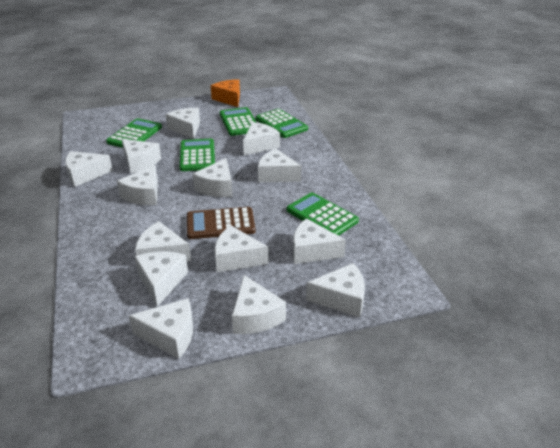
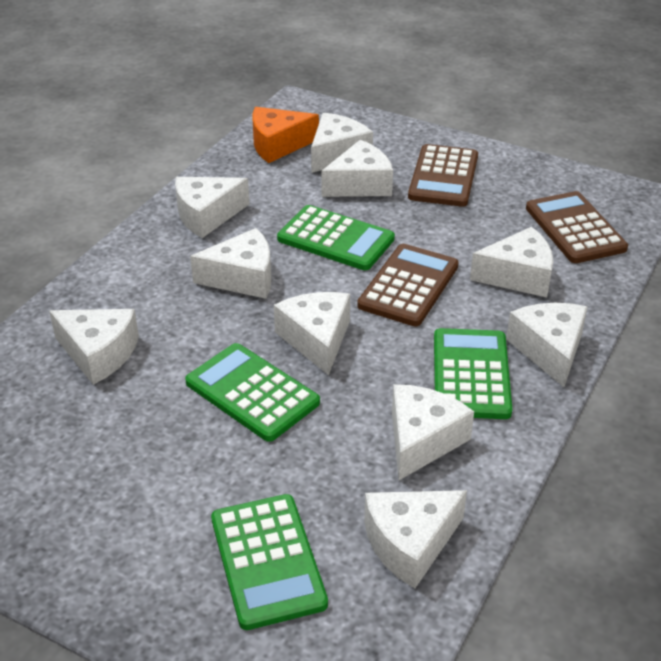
brown calculator: 1 -> 3
green calculator: 5 -> 4
white cheese: 14 -> 10

